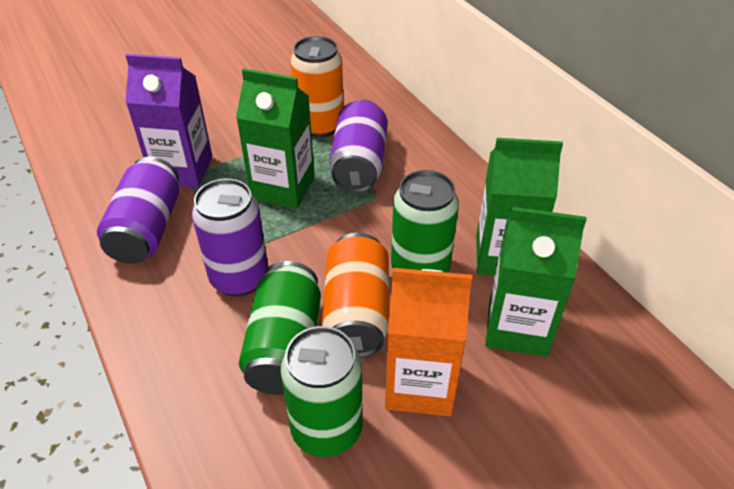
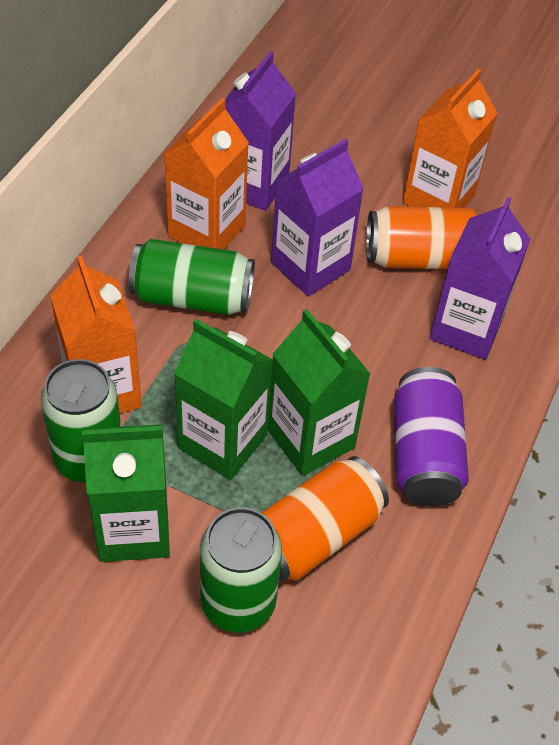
orange carton: 1 -> 3
purple can: 3 -> 1
purple carton: 1 -> 3

